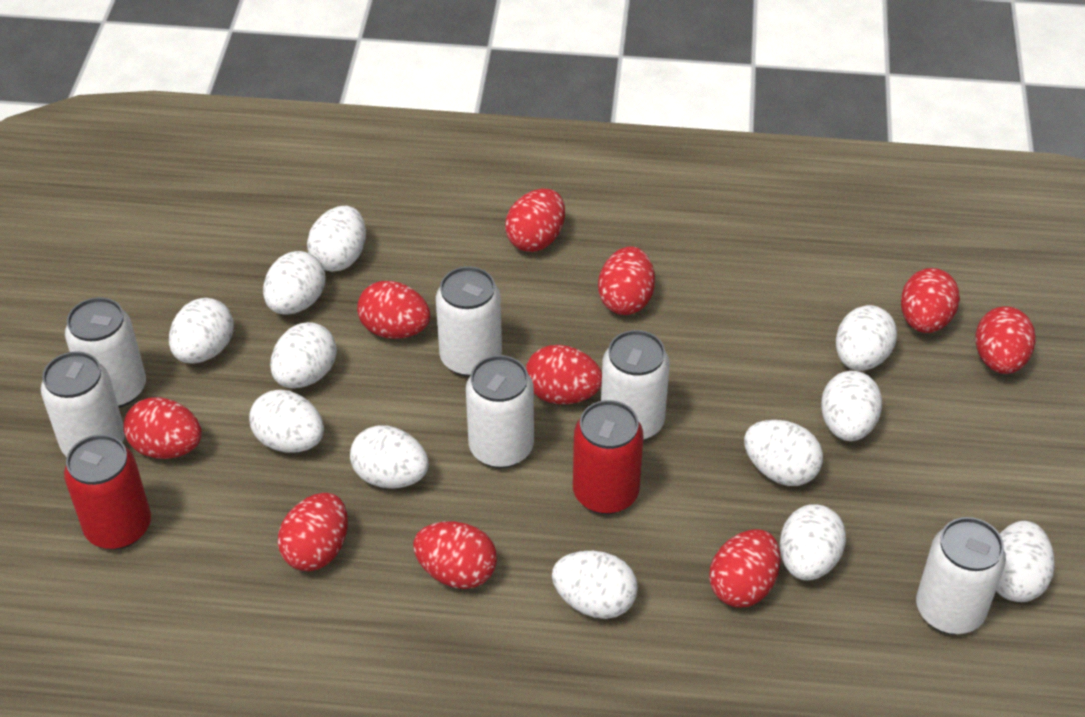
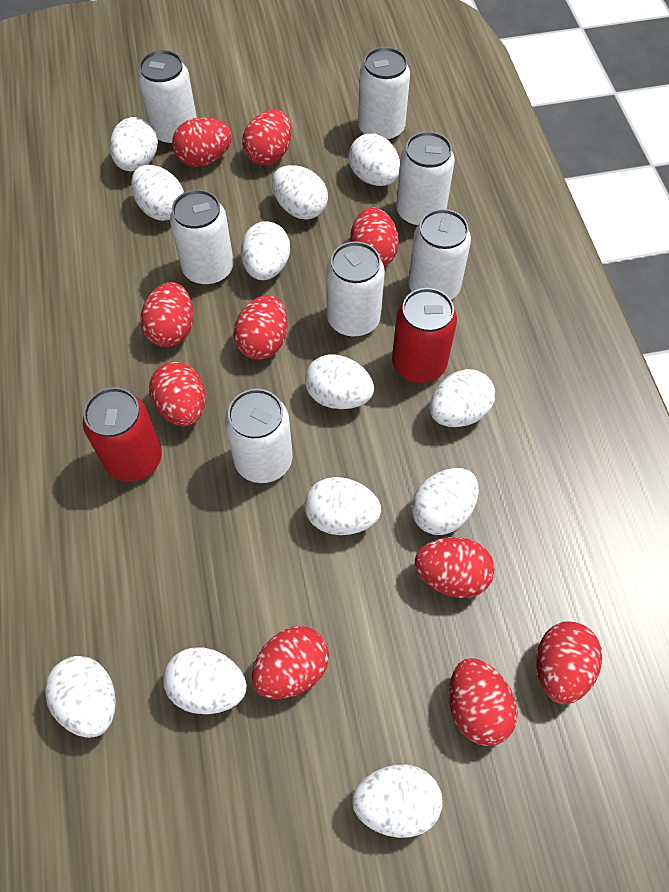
white can: 6 -> 7

